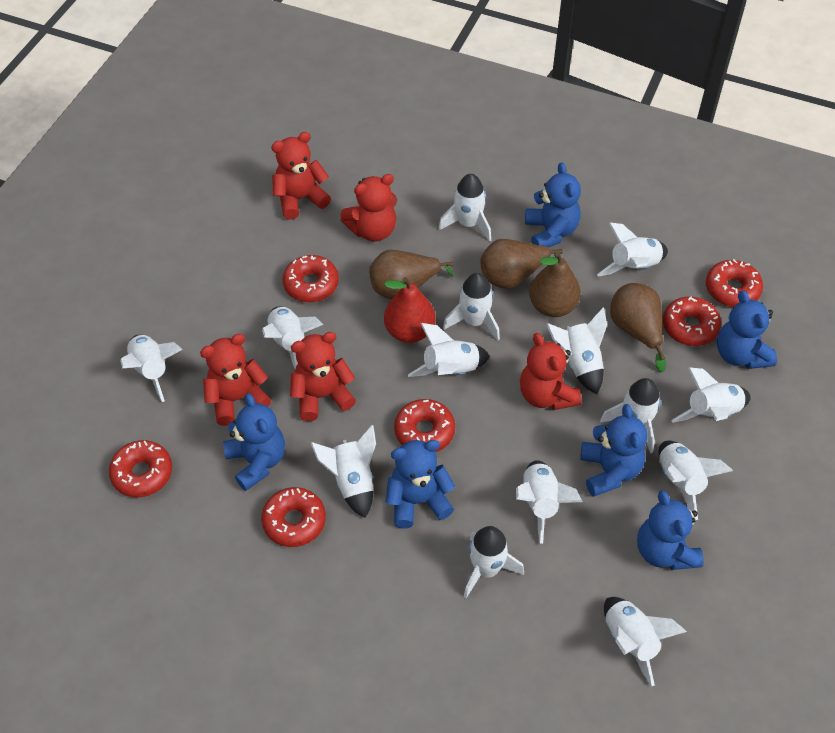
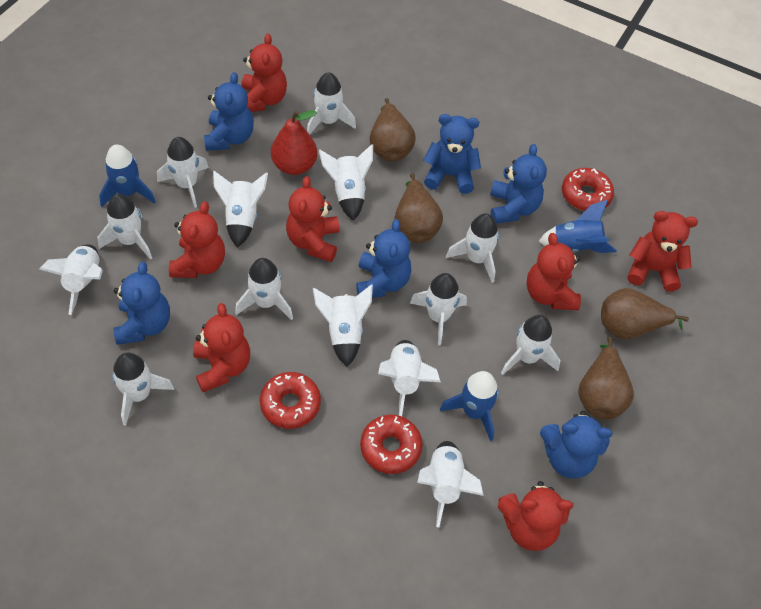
blue rocket: 0 -> 3
red donut: 6 -> 3
red teddy bear: 5 -> 7

